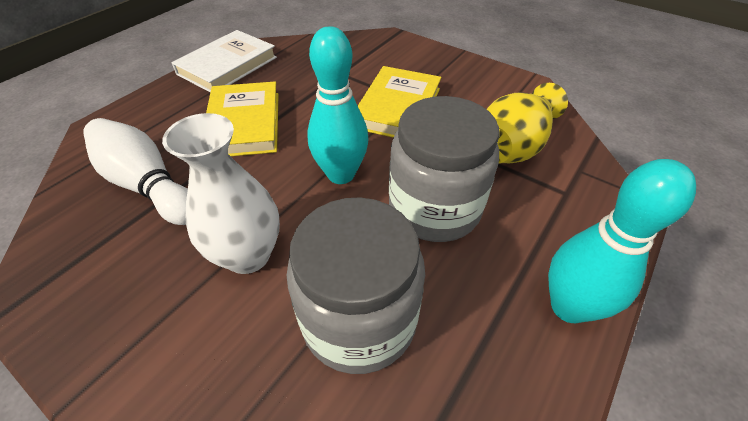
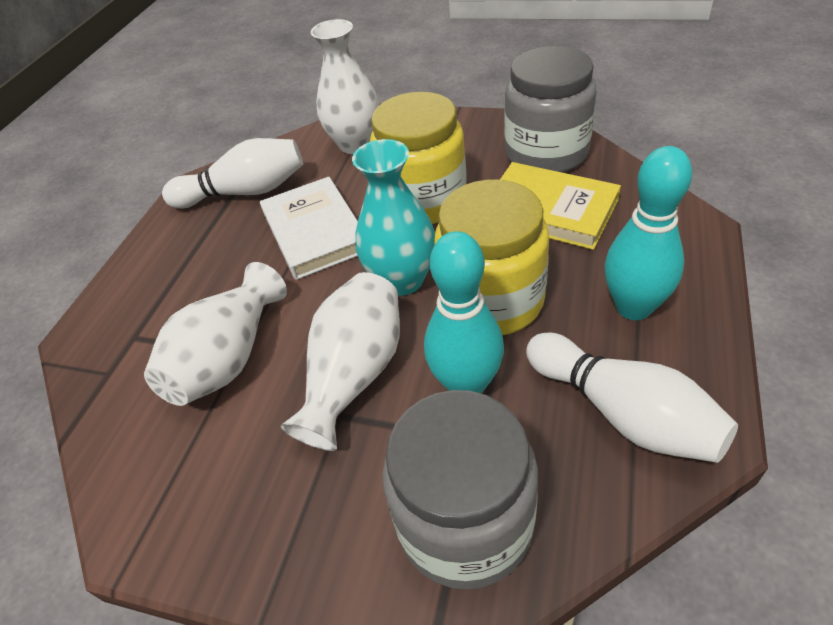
turquoise vase: 0 -> 1
white bowling pin: 1 -> 2
white vase: 1 -> 3
yellow book: 2 -> 1
yellow jar: 0 -> 2
yellow vase: 1 -> 0

